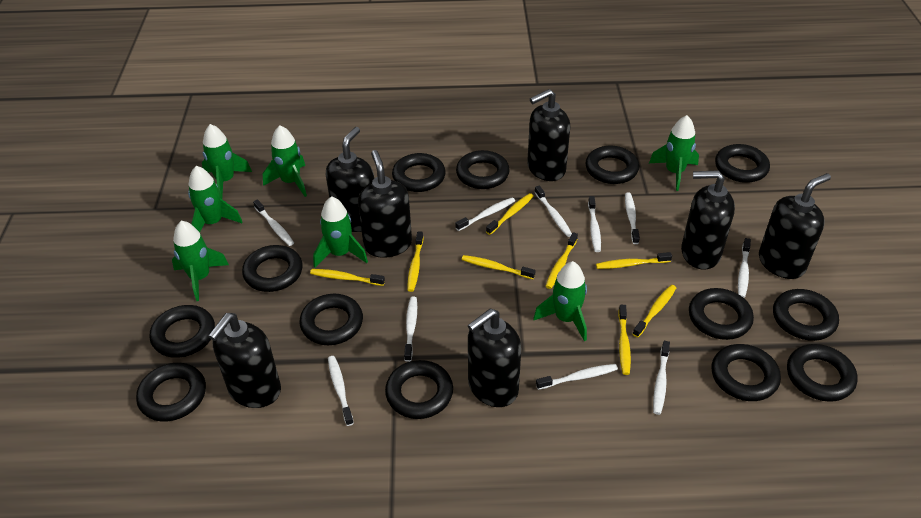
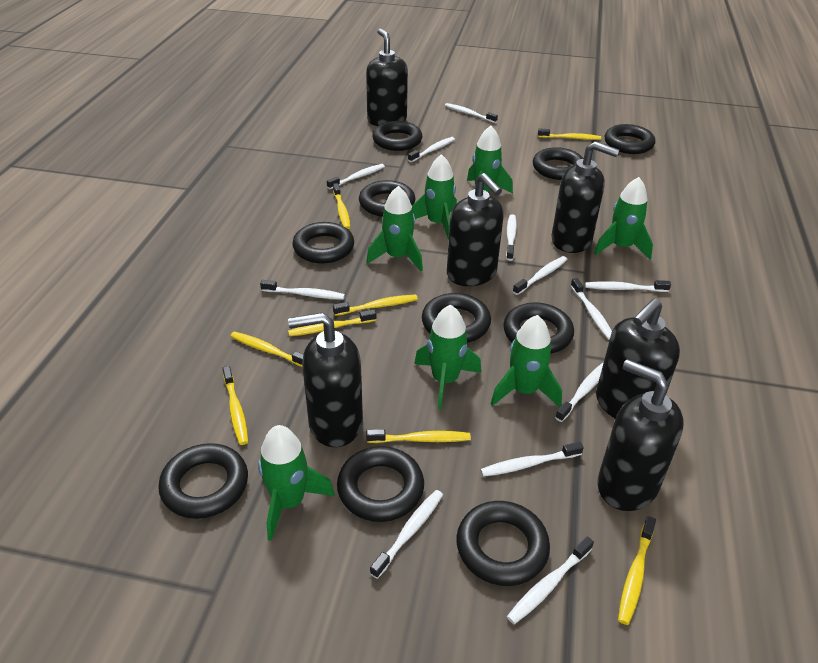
black ring: 13 -> 10
black soap dispenser: 7 -> 6
white toothbrush: 10 -> 12

